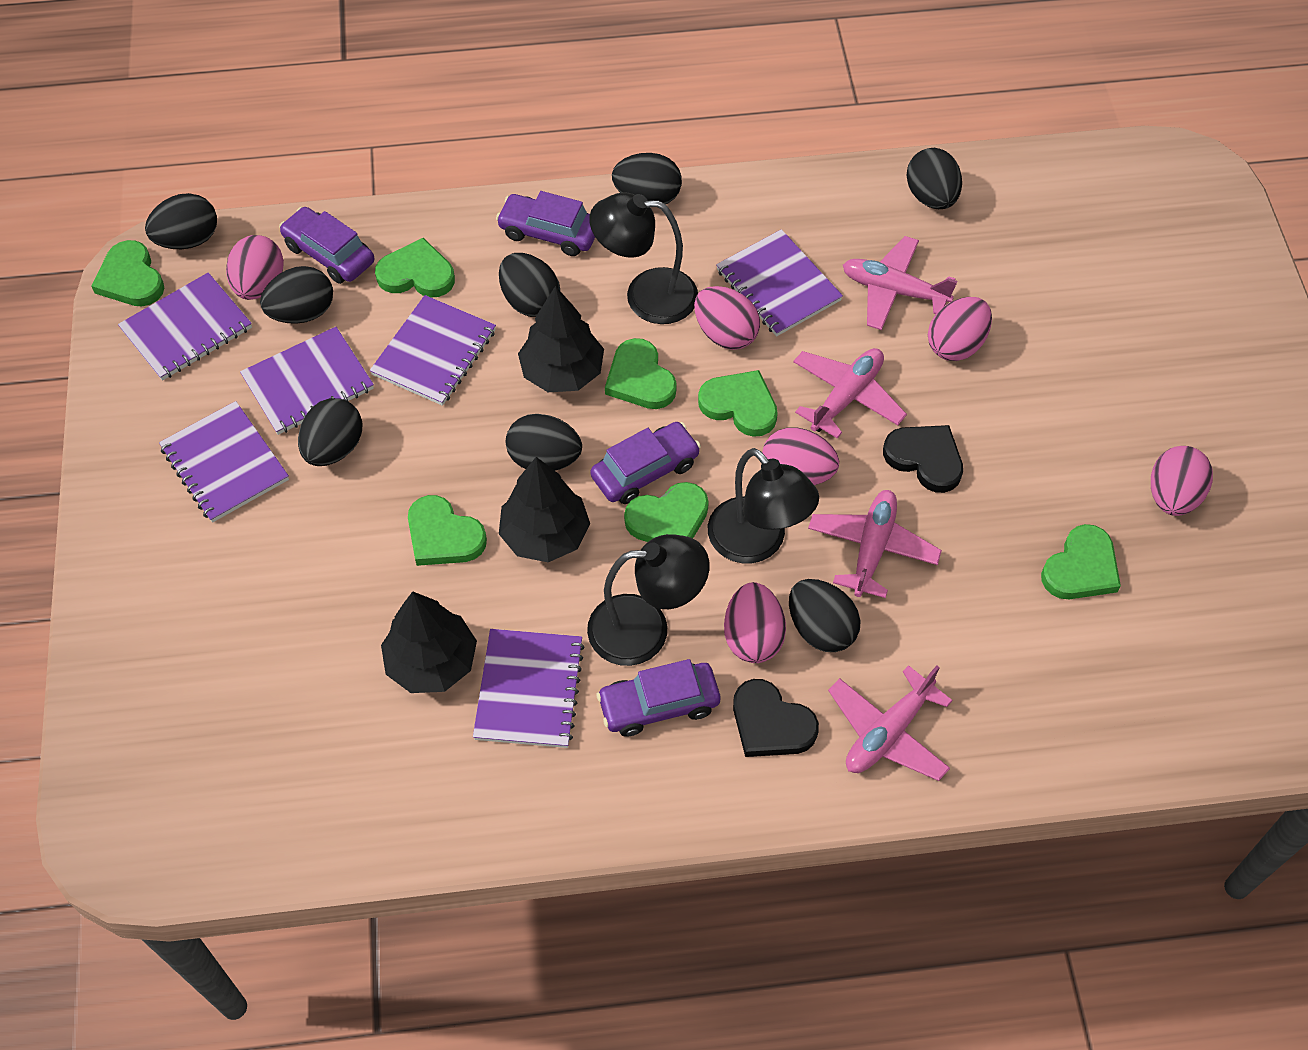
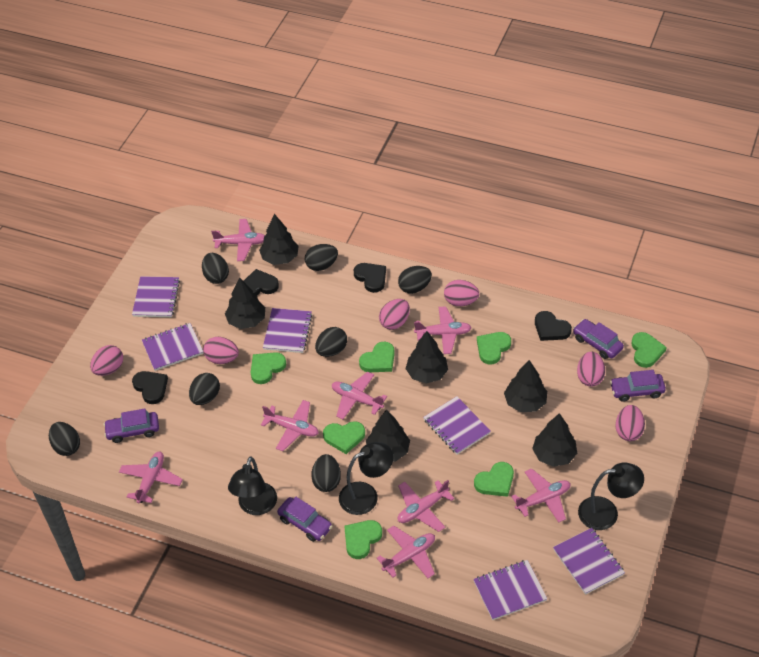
black egg: 8 -> 7
black heart: 2 -> 4
black tree: 3 -> 6
pink plane: 4 -> 8

